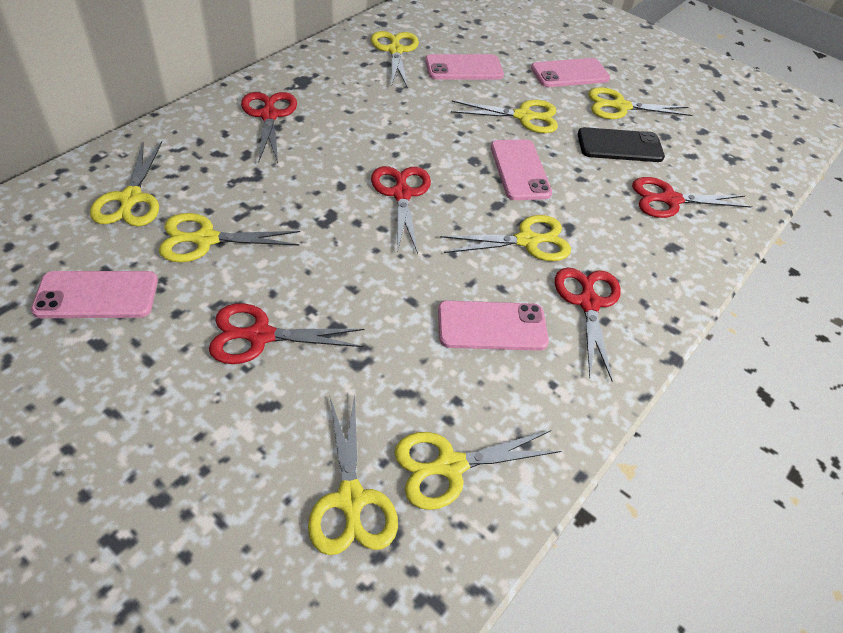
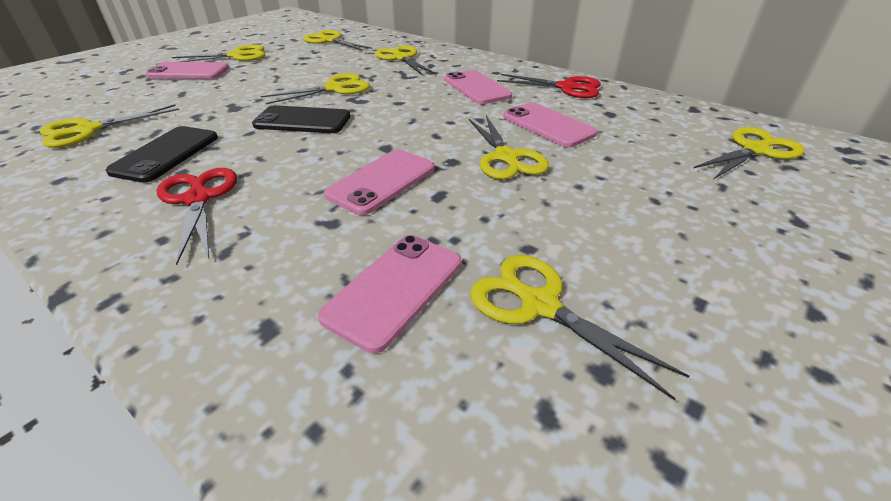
black phone: 1 -> 2
red scissors: 5 -> 2

